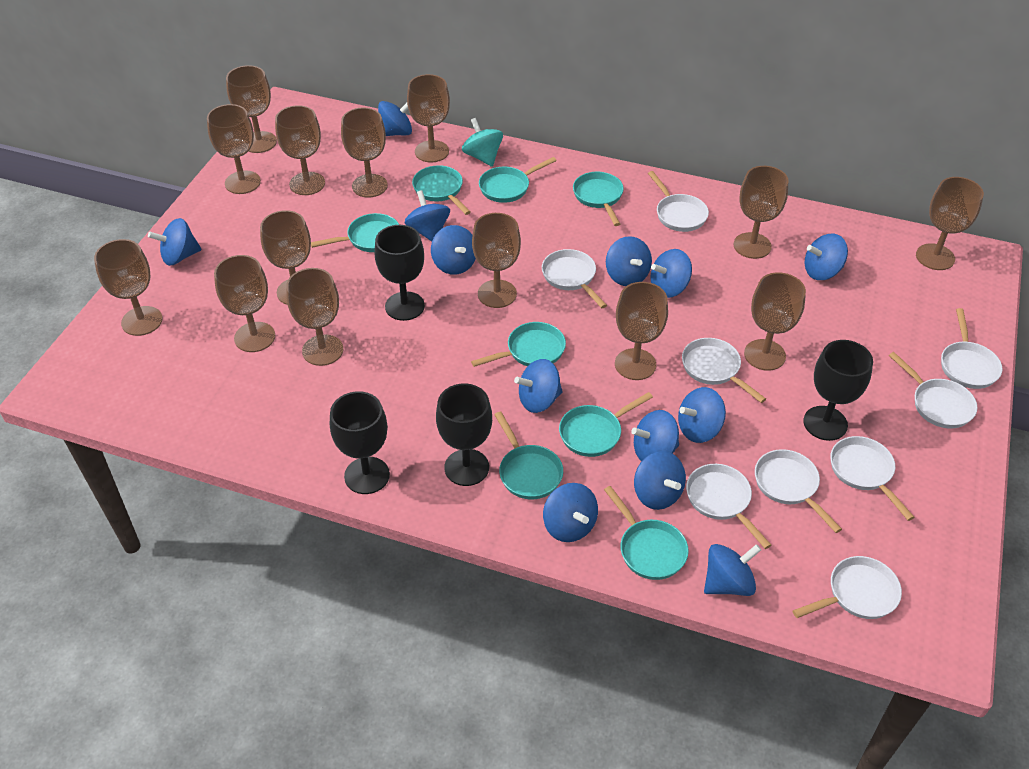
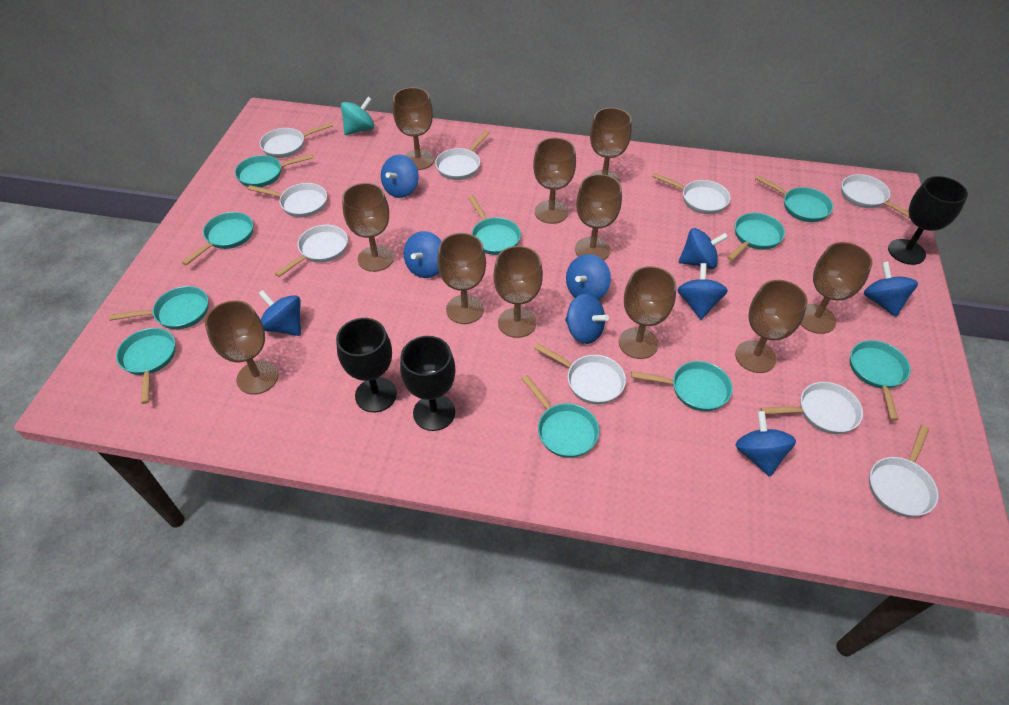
black goblet: 4 -> 3
blue spinning top: 13 -> 9
brown goblet: 14 -> 11
turquoise pan: 8 -> 10

